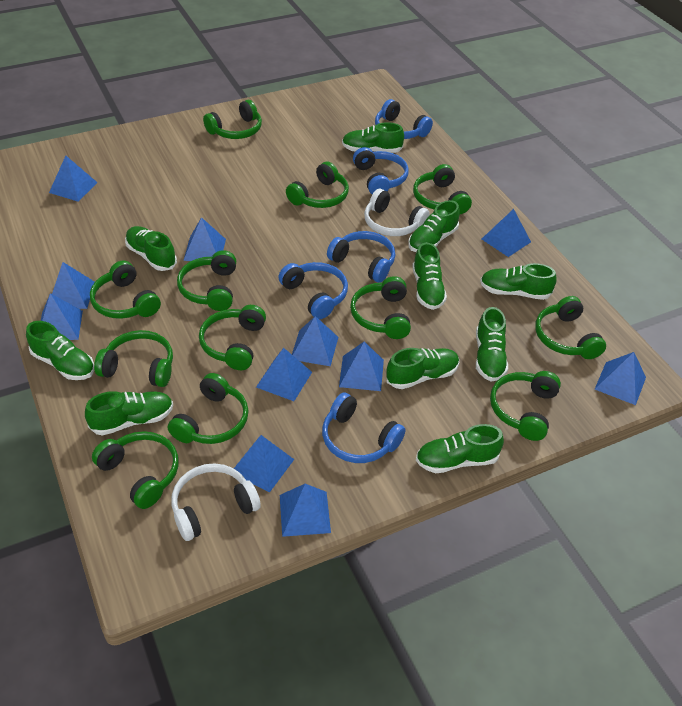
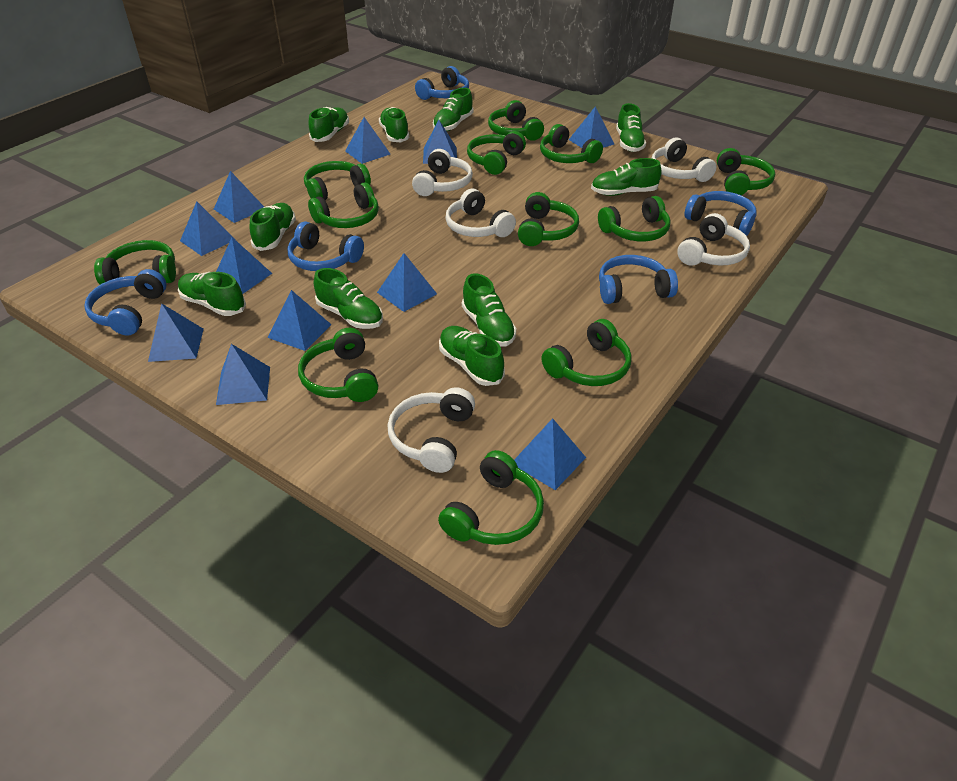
white headphones: 2 -> 5

